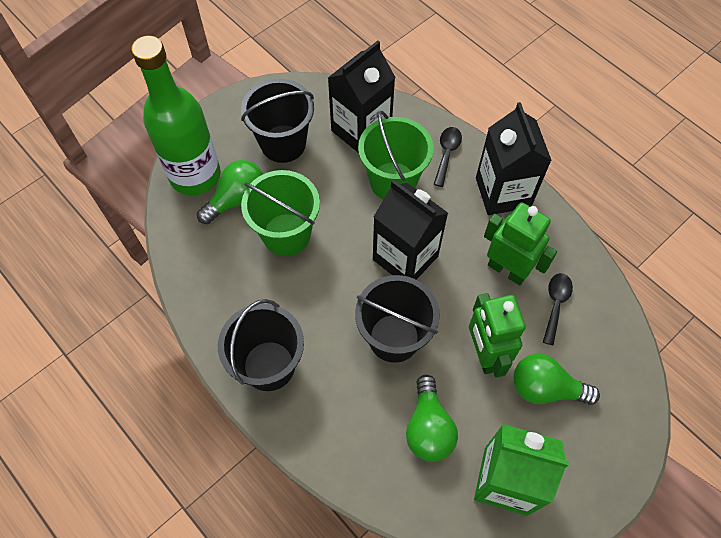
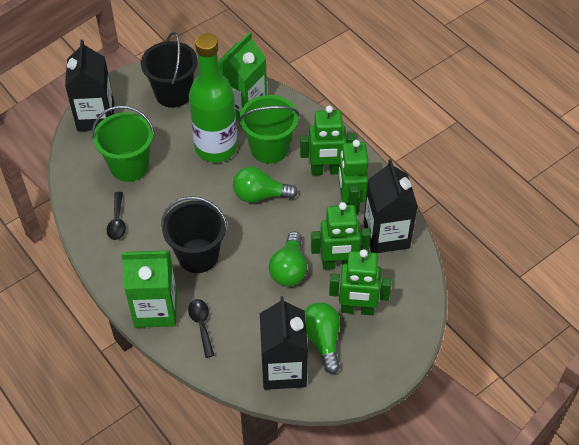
black bucket: 3 -> 2
green carton: 1 -> 2
green robot: 2 -> 4

